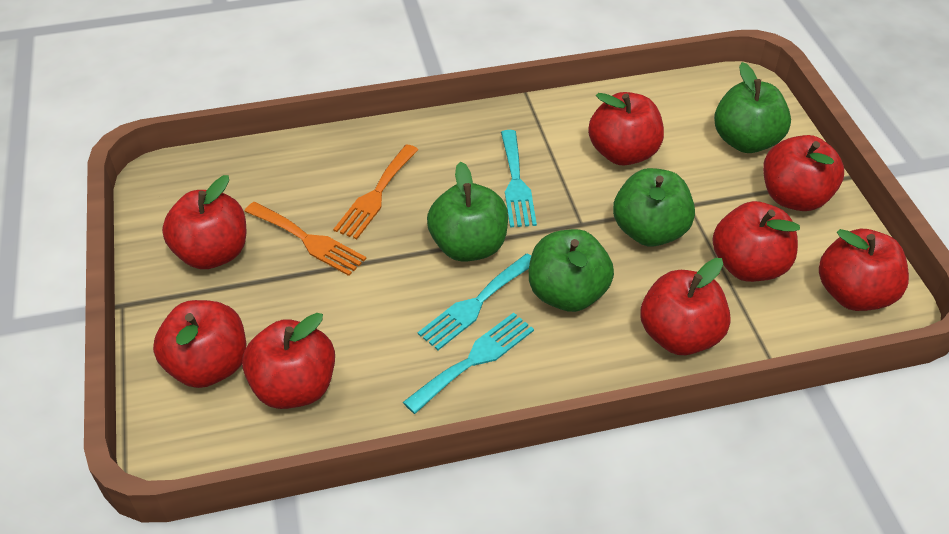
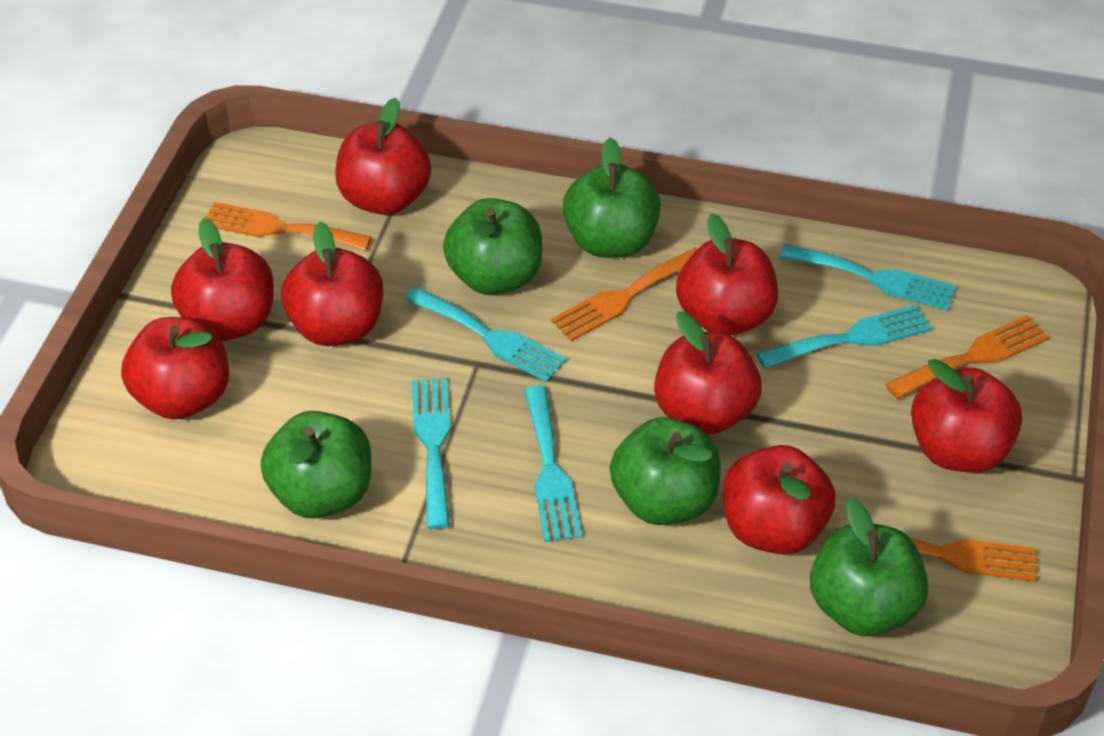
green apple: 4 -> 5
orange fork: 2 -> 4
turquoise fork: 3 -> 5

